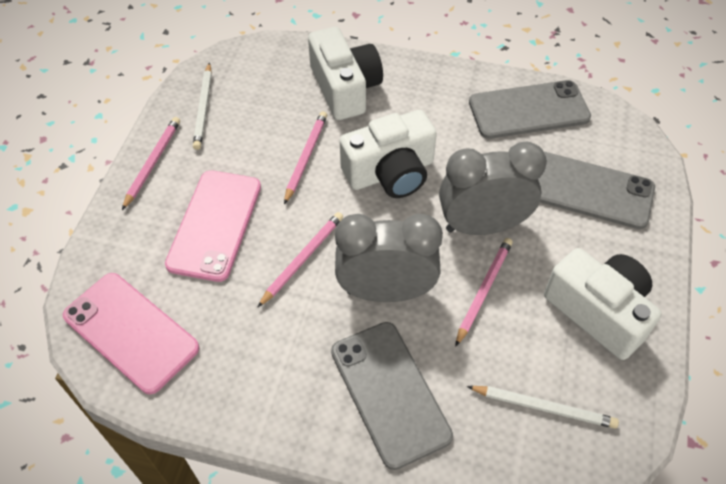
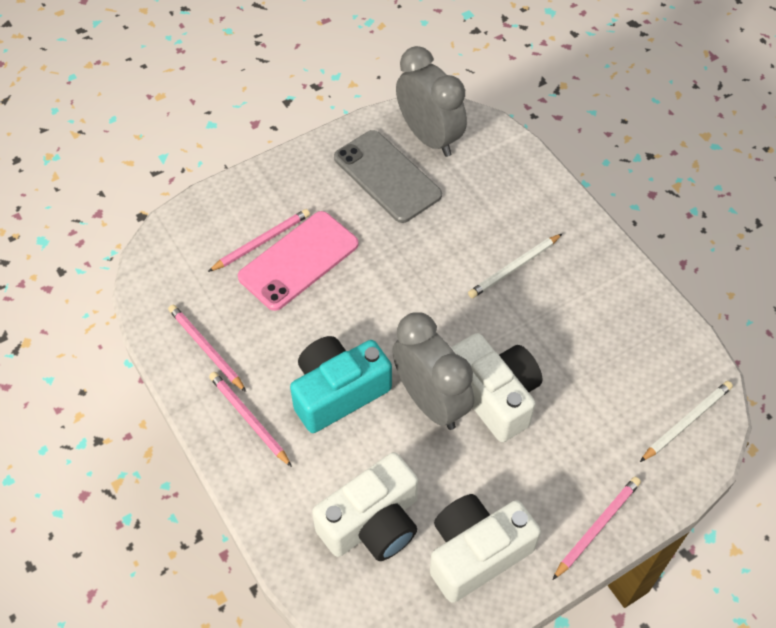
grey phone: 3 -> 1
pink phone: 2 -> 1
turquoise camera: 0 -> 1

